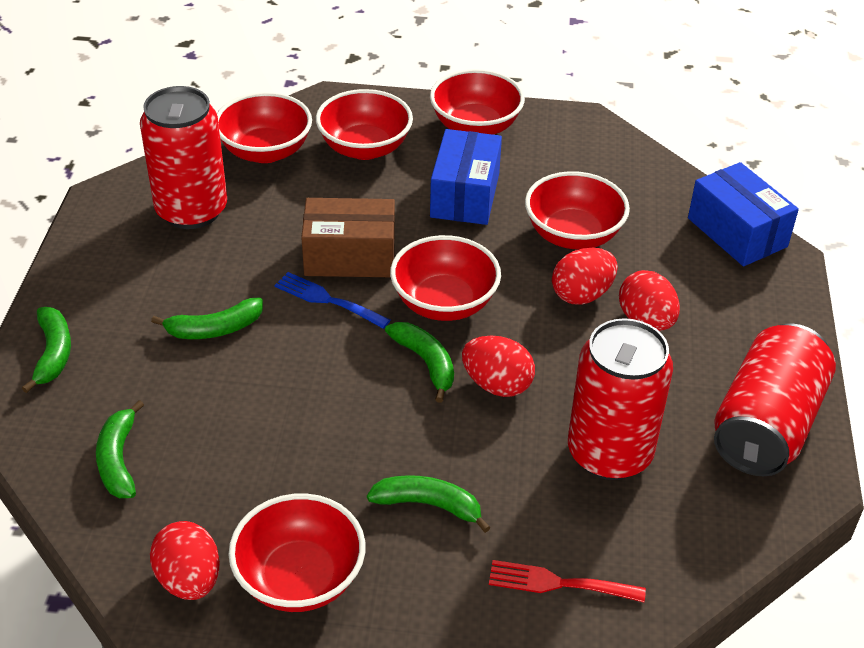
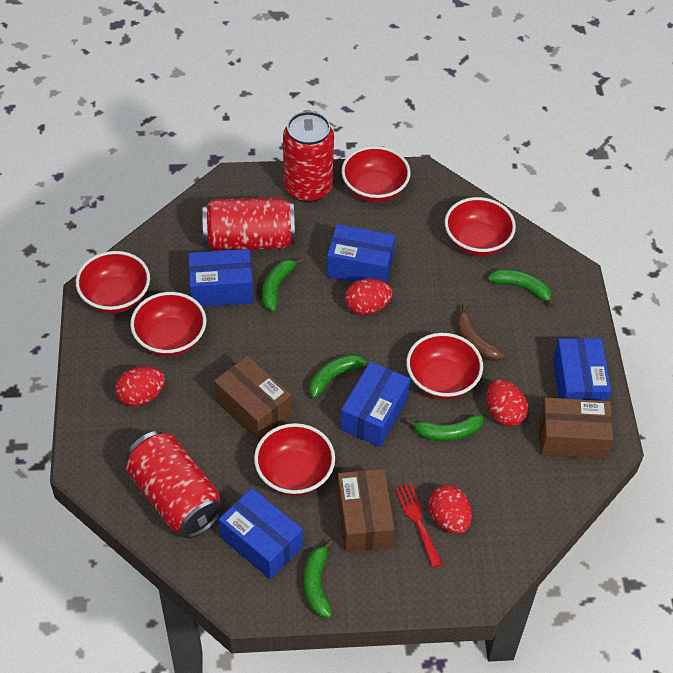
blue box: 2 -> 5
blue fork: 1 -> 0
brown banana: 0 -> 1
brown box: 1 -> 3

